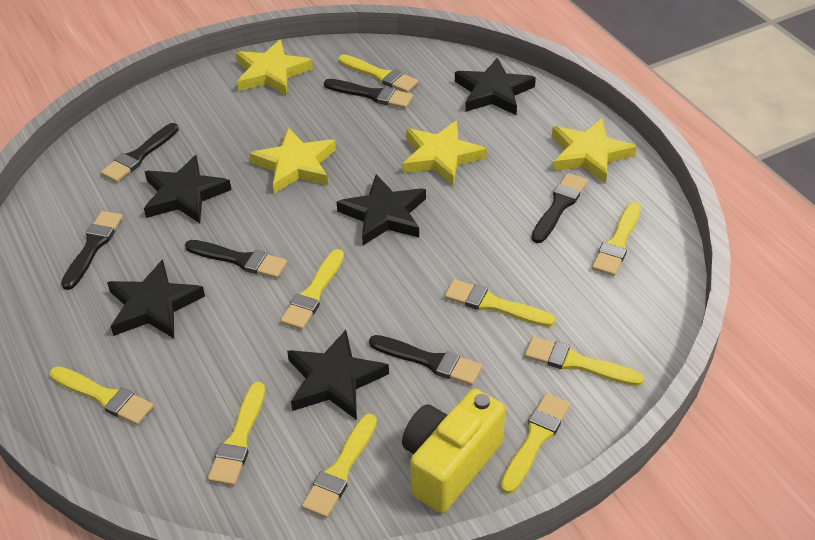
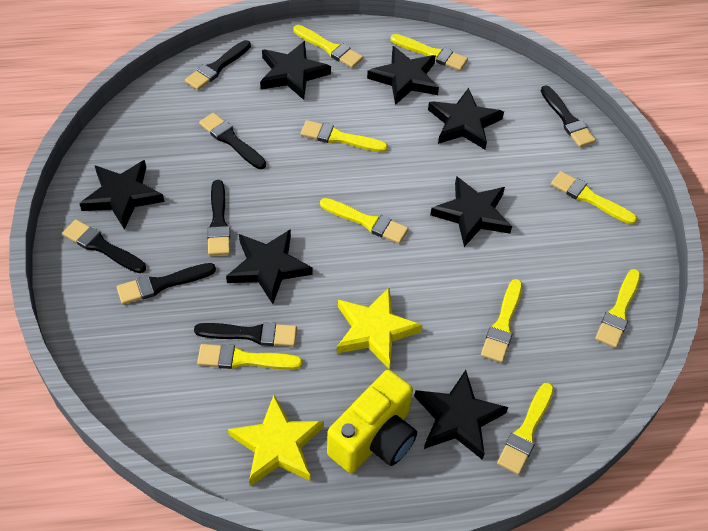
black brush: 6 -> 7
black star: 5 -> 7
yellow star: 4 -> 2

